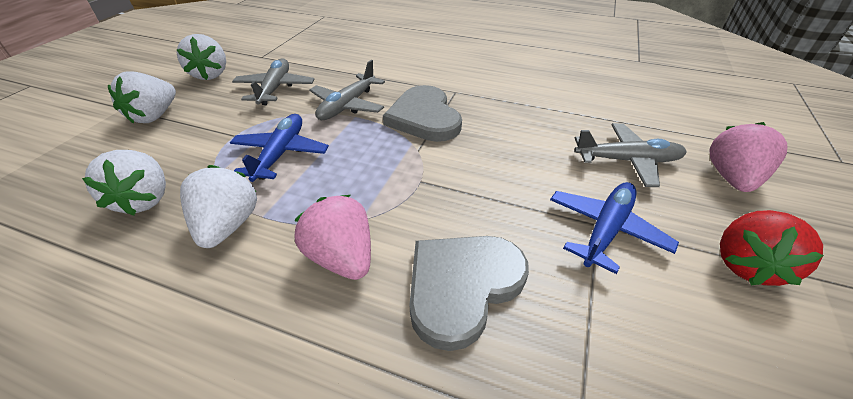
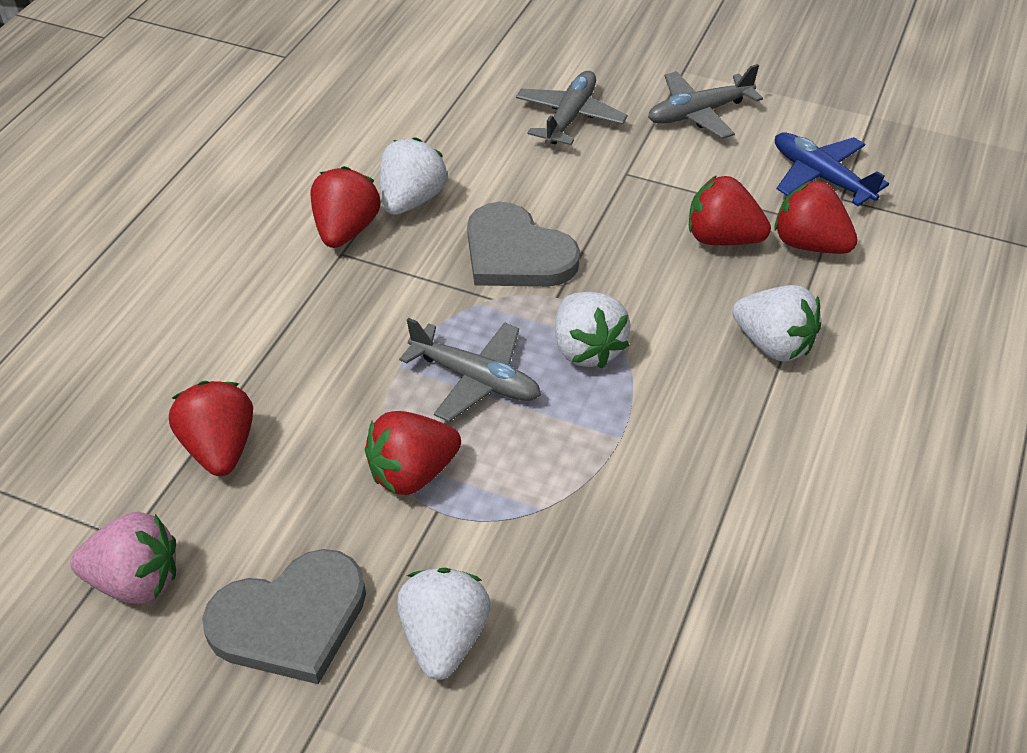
blue plane: 2 -> 1
pink strawberry: 2 -> 1
red strawberry: 1 -> 5

